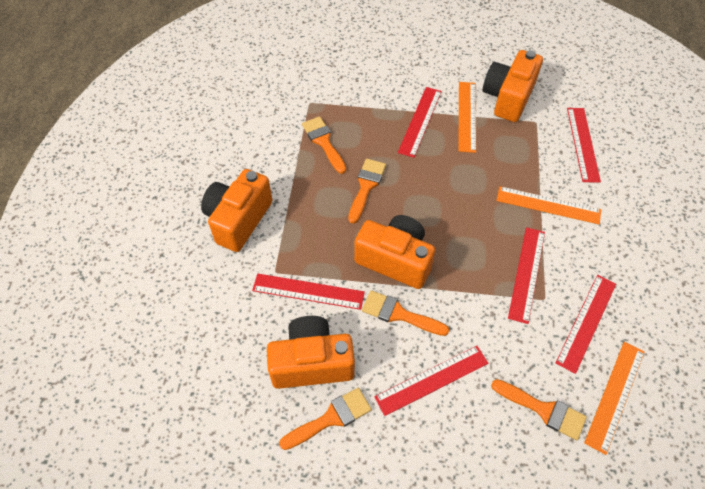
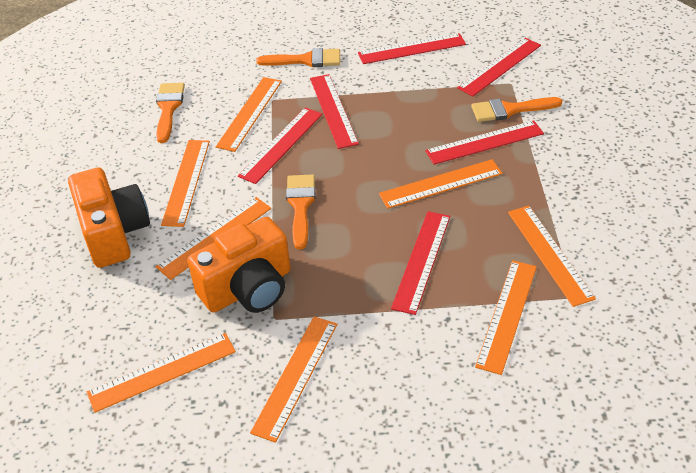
orange brush: 5 -> 4
orange camera: 4 -> 2
orange ruler: 3 -> 8

